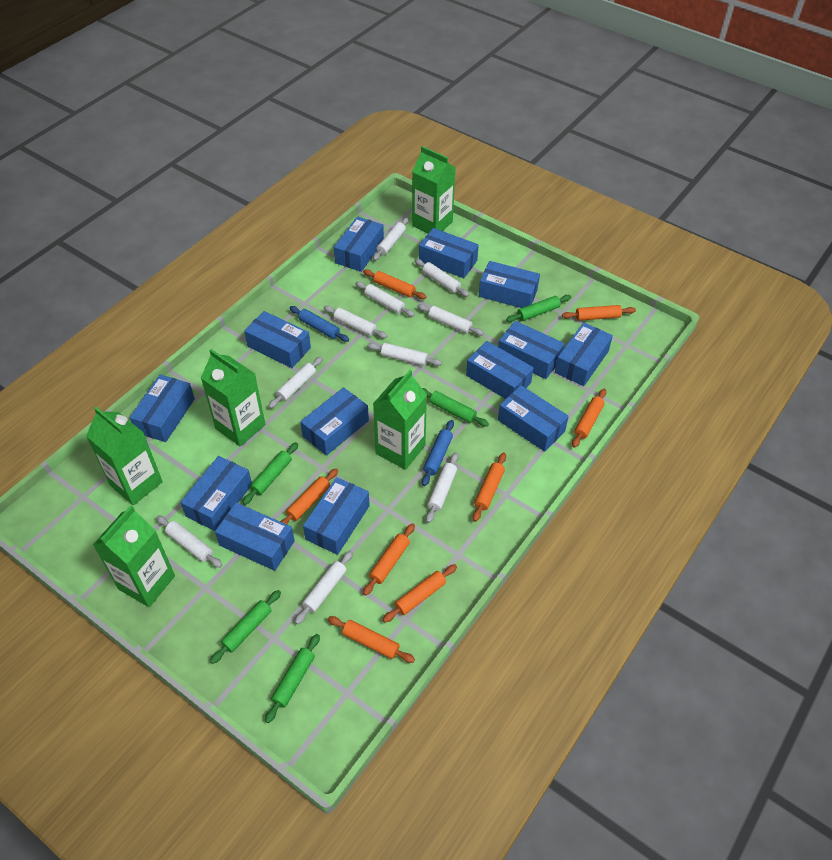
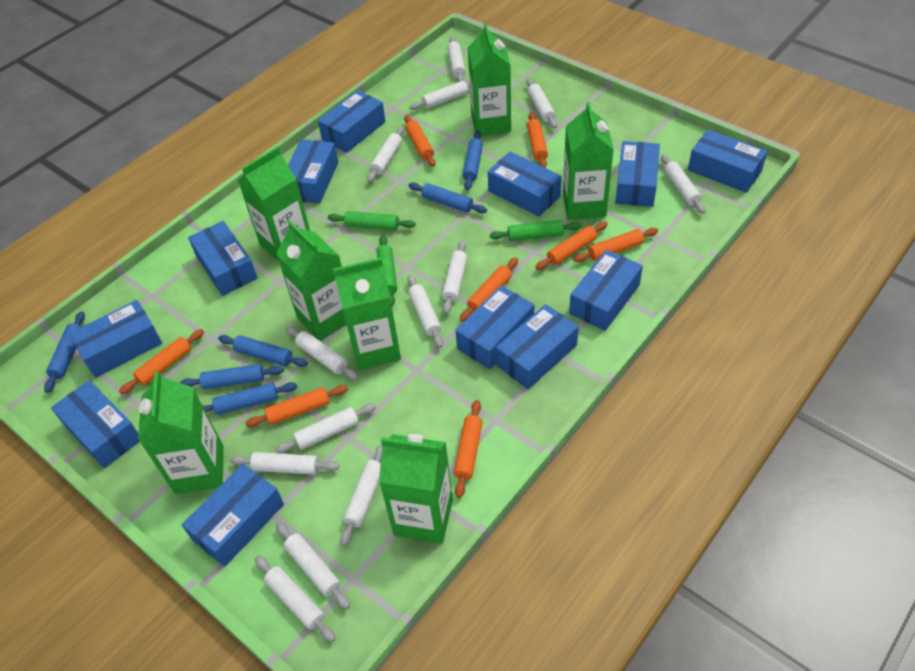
blue box: 13 -> 12
blue rolling pin: 2 -> 6
green carton: 5 -> 7
green rolling pin: 5 -> 3
white rolling pin: 10 -> 13

